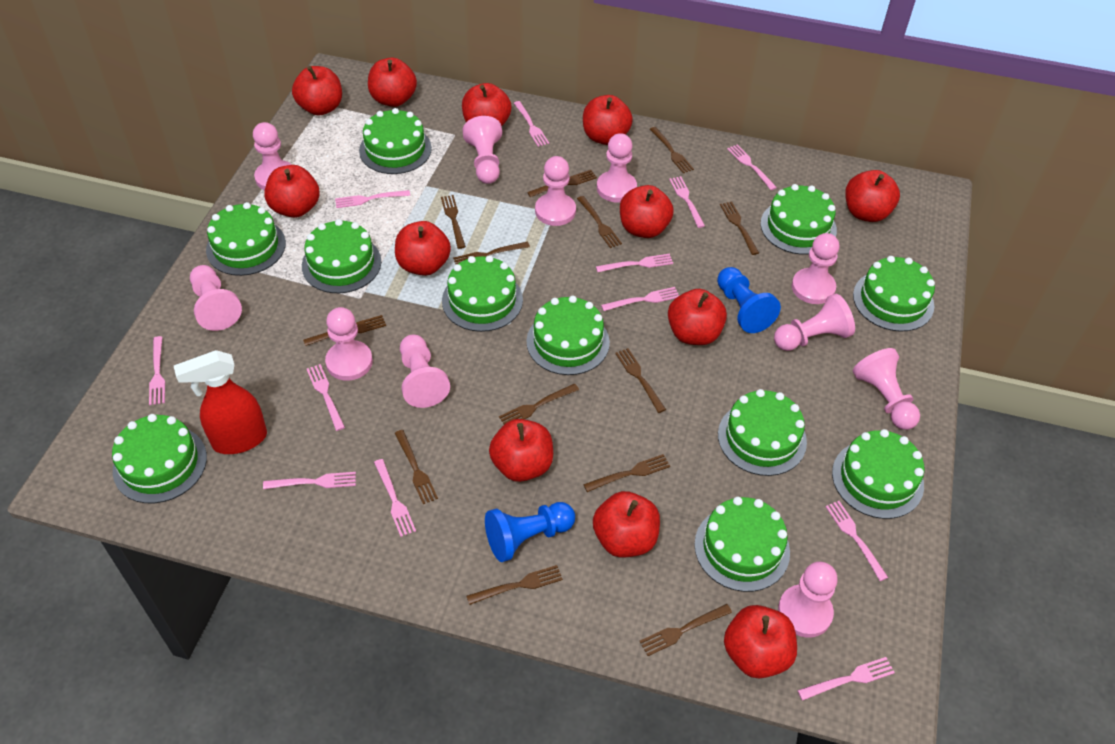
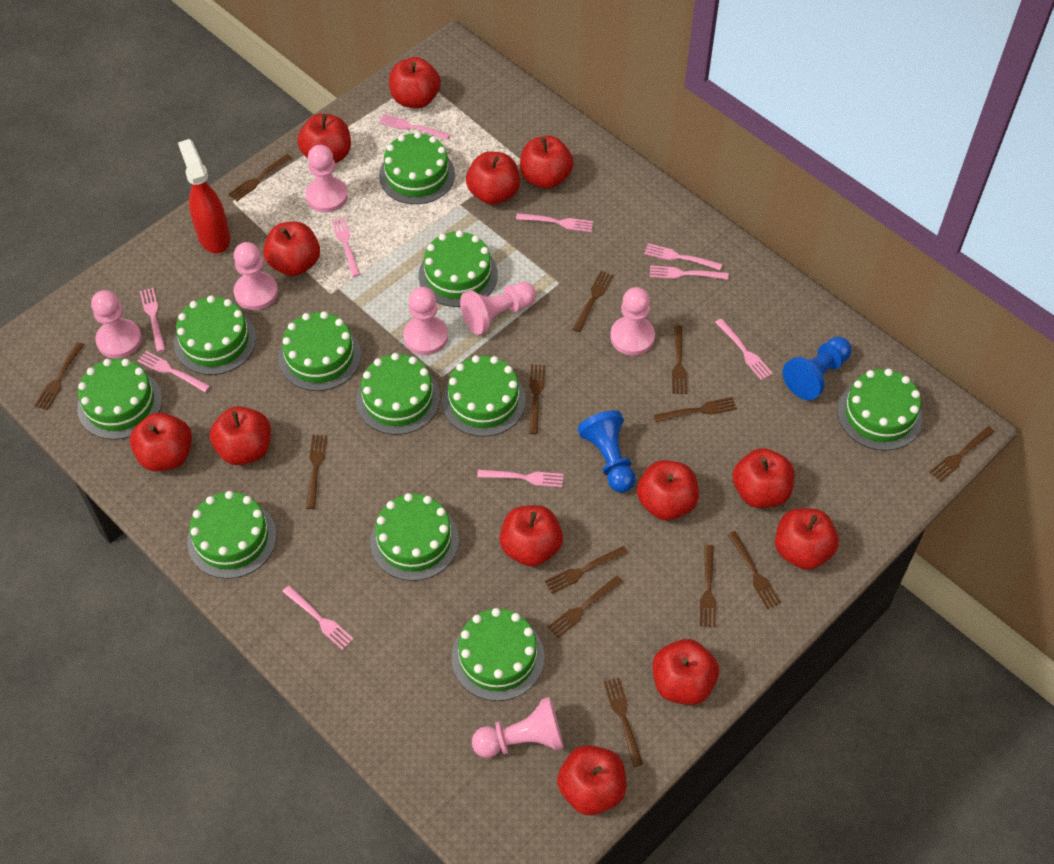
pink fork: 12 -> 10
pink pawn: 11 -> 7
red apple: 12 -> 13

